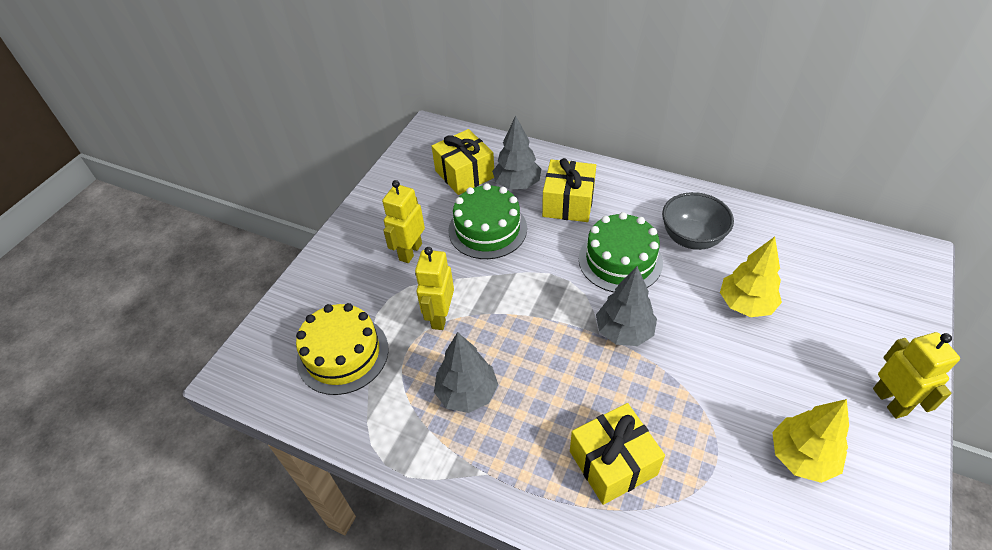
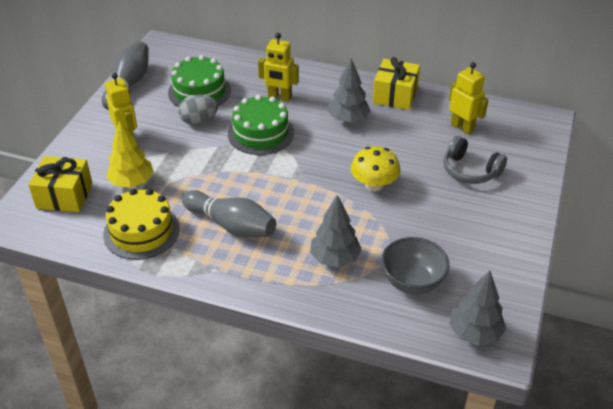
grey bowling pin: 0 -> 2
grey egg: 0 -> 1
grey headphones: 0 -> 1
yellow gift: 3 -> 2
yellow mushroom: 0 -> 1
yellow tree: 2 -> 1

